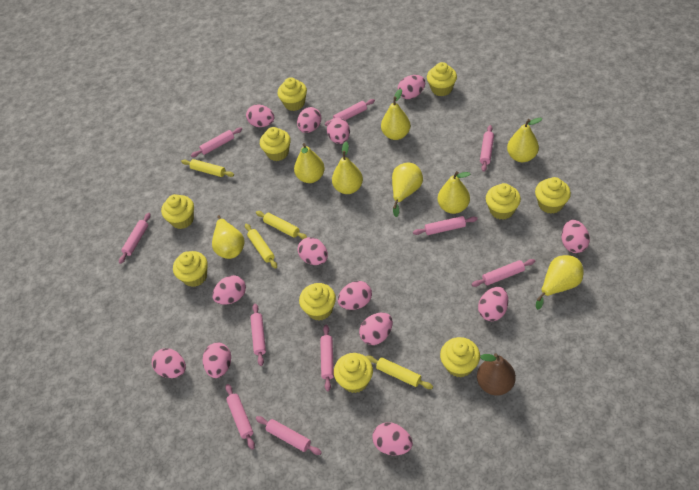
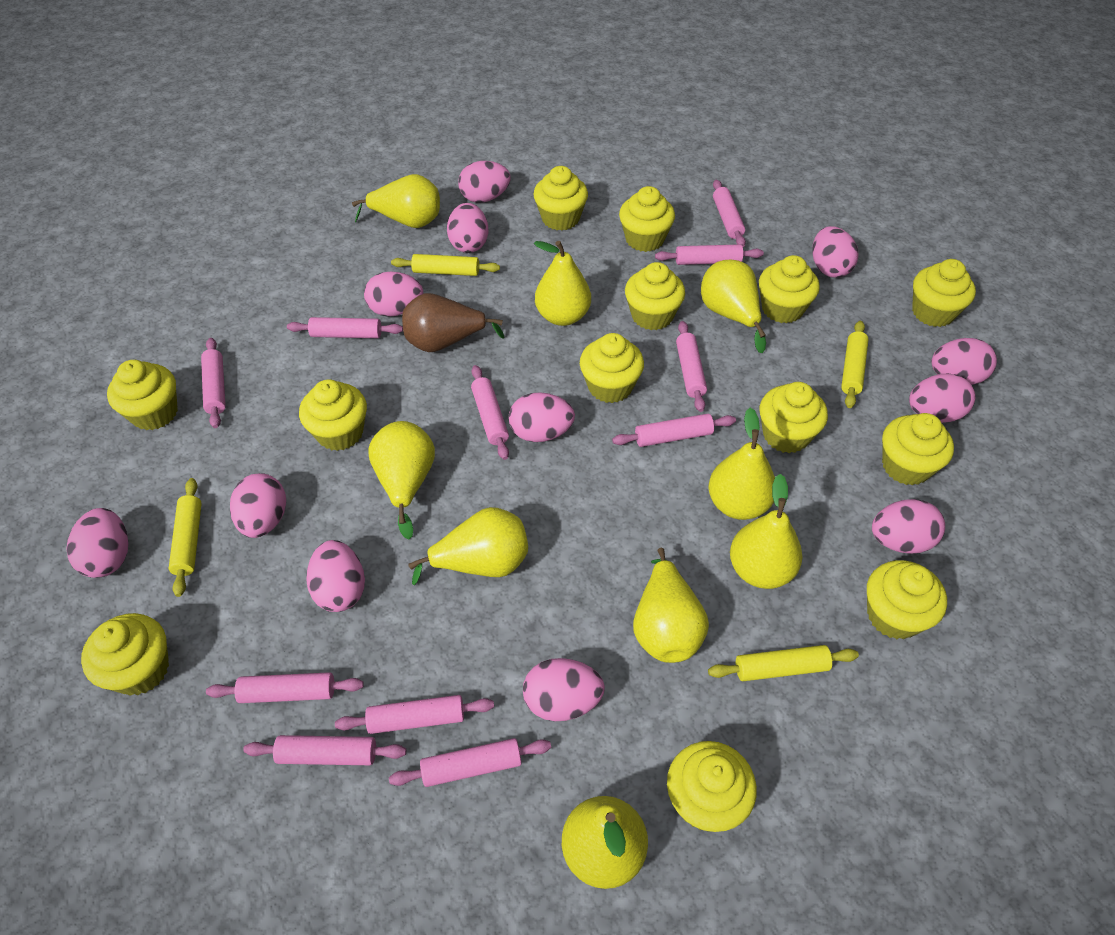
pink egg: 13 -> 12
pink rolling pin: 10 -> 11
yellow cupcake: 10 -> 13
yellow pear: 8 -> 9

